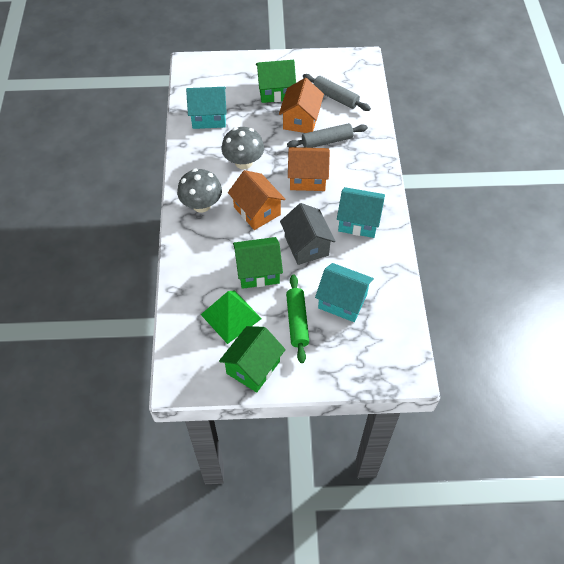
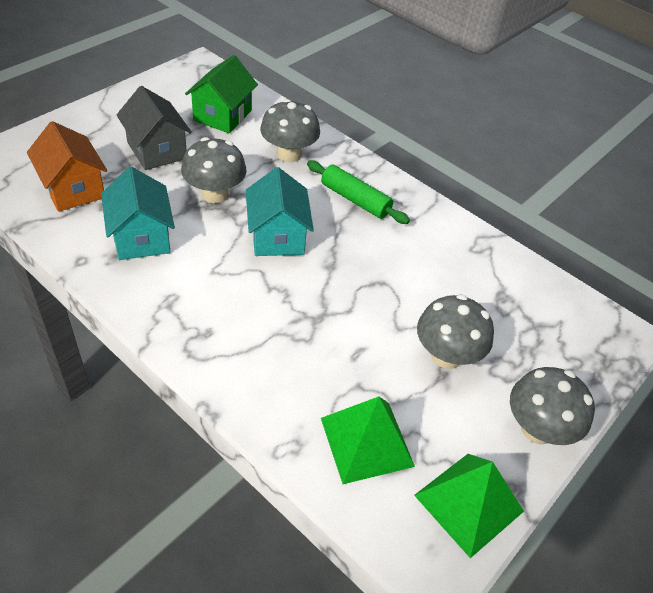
green house: 3 -> 1
green pyramid: 1 -> 2
grey mushroom: 2 -> 4
grey rolling pin: 2 -> 0
orange house: 3 -> 1
turquoise house: 3 -> 2

